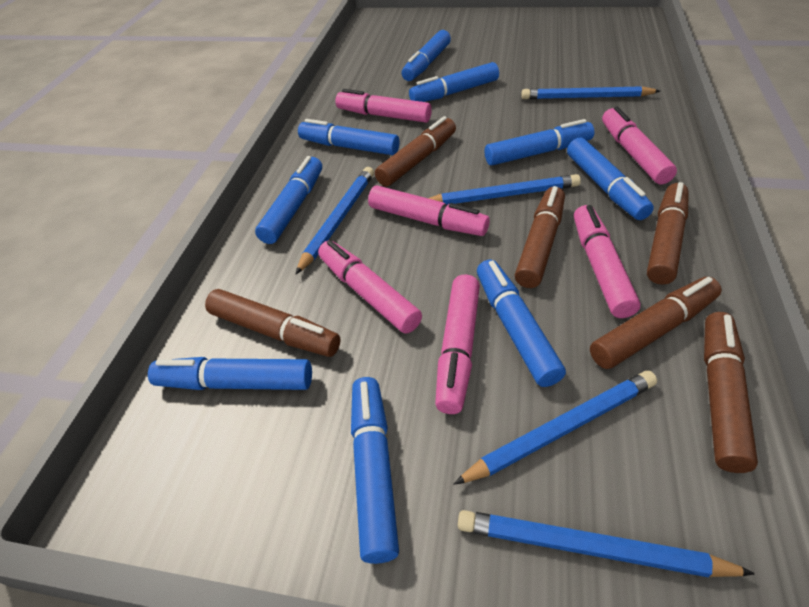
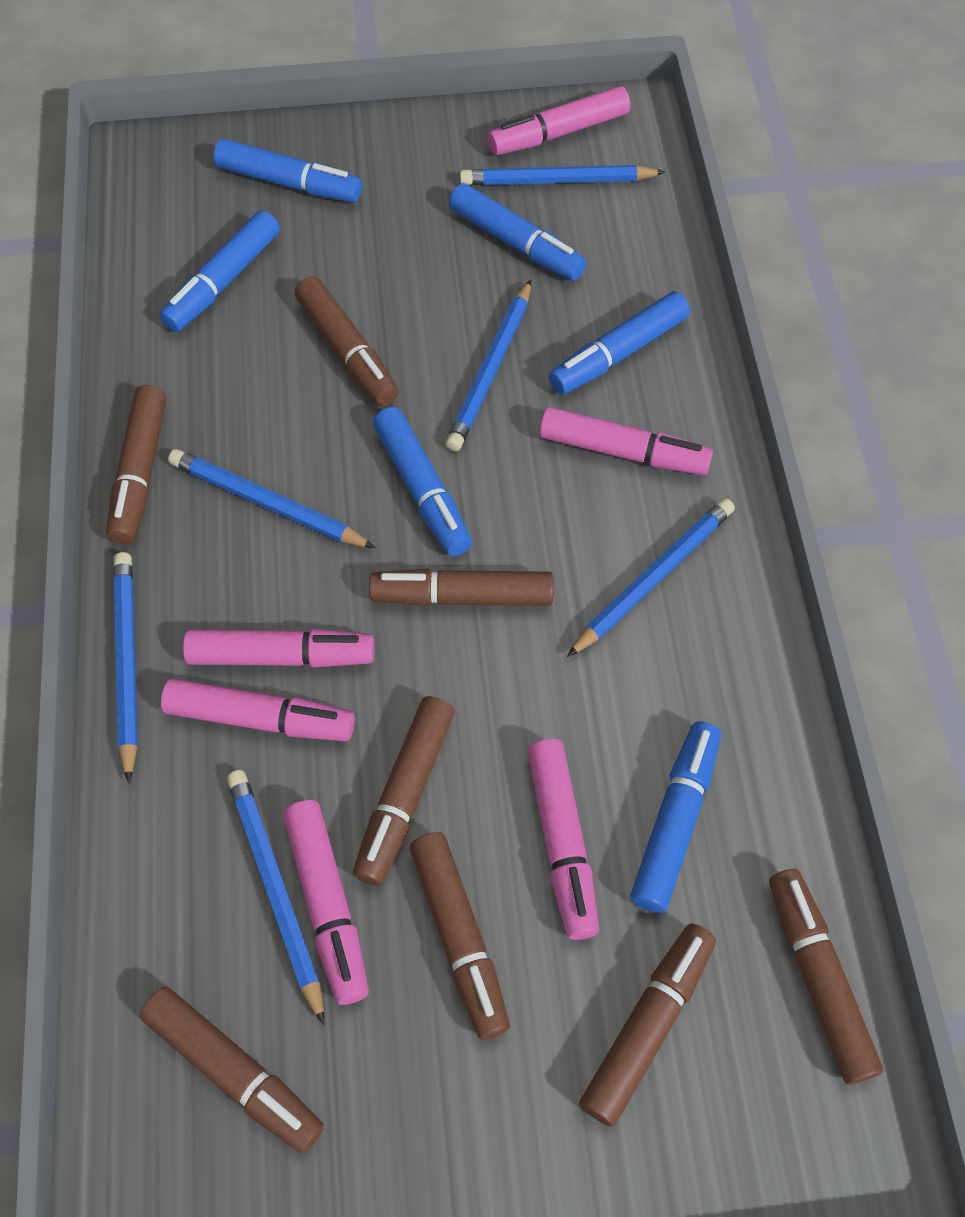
blue marker: 9 -> 6
blue pencil: 5 -> 6
brown marker: 6 -> 8

